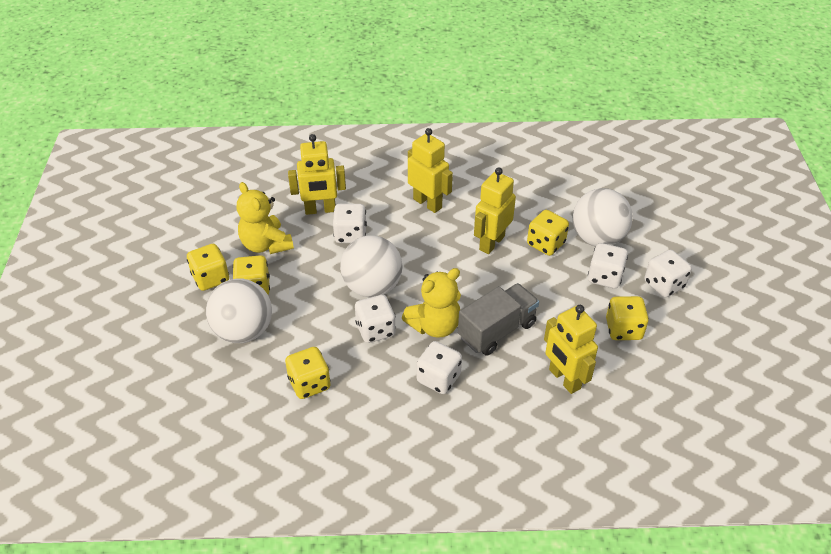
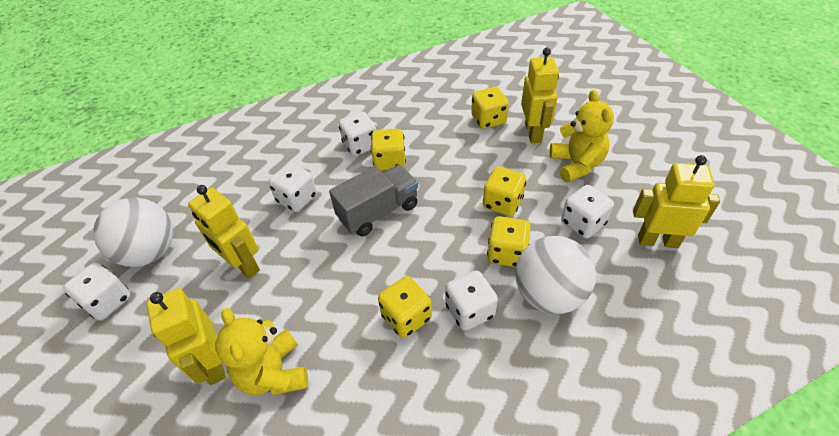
white ball: 3 -> 2

